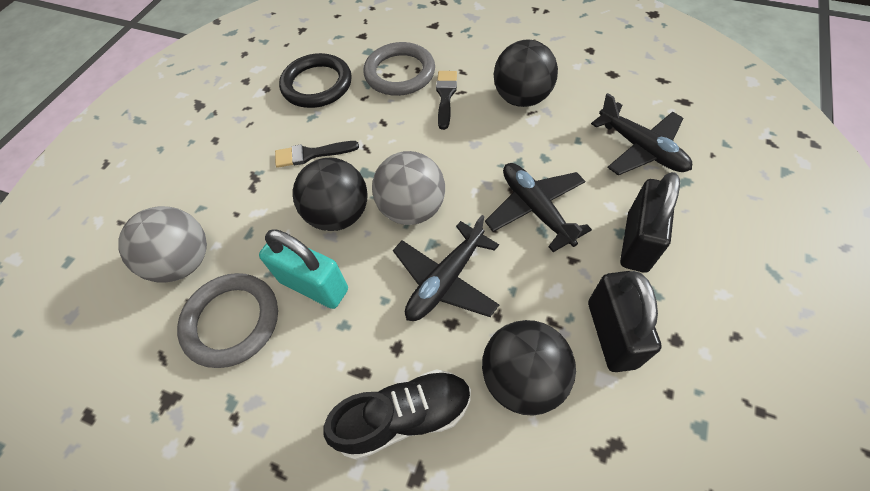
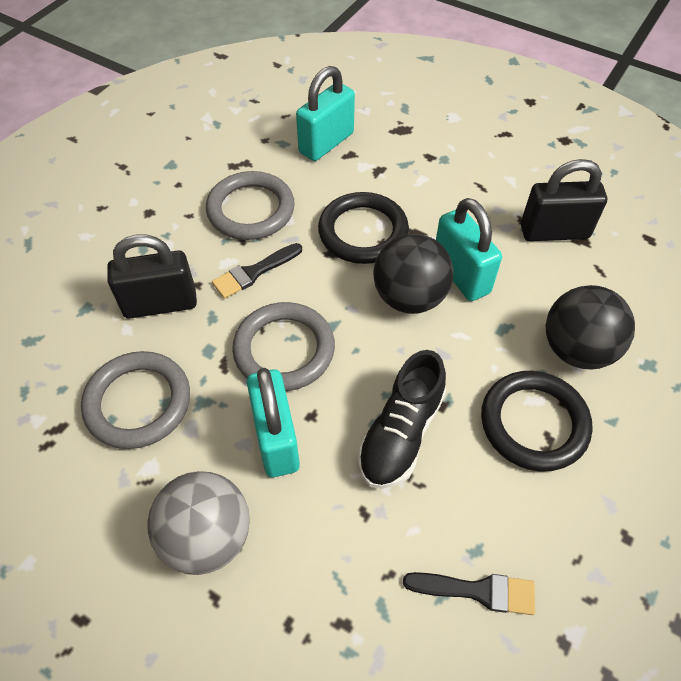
black ball: 3 -> 2
black plane: 3 -> 0
black ring: 1 -> 2
grey ball: 2 -> 1
grey ring: 2 -> 3
turquoise padlock: 1 -> 3

